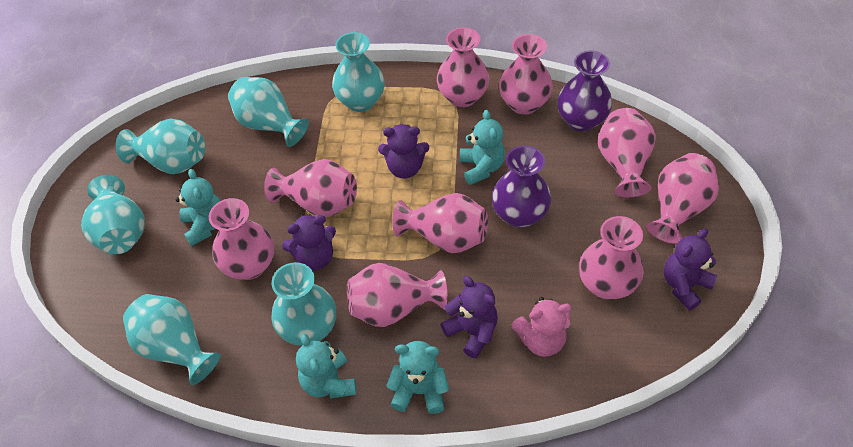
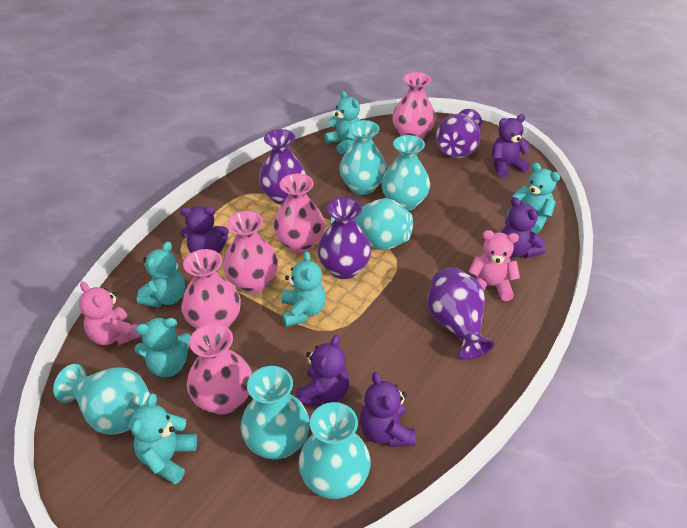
pink teddy bear: 1 -> 2
pink vase: 9 -> 5
purple teddy bear: 4 -> 5
purple vase: 2 -> 4
turquoise teddy bear: 4 -> 6

